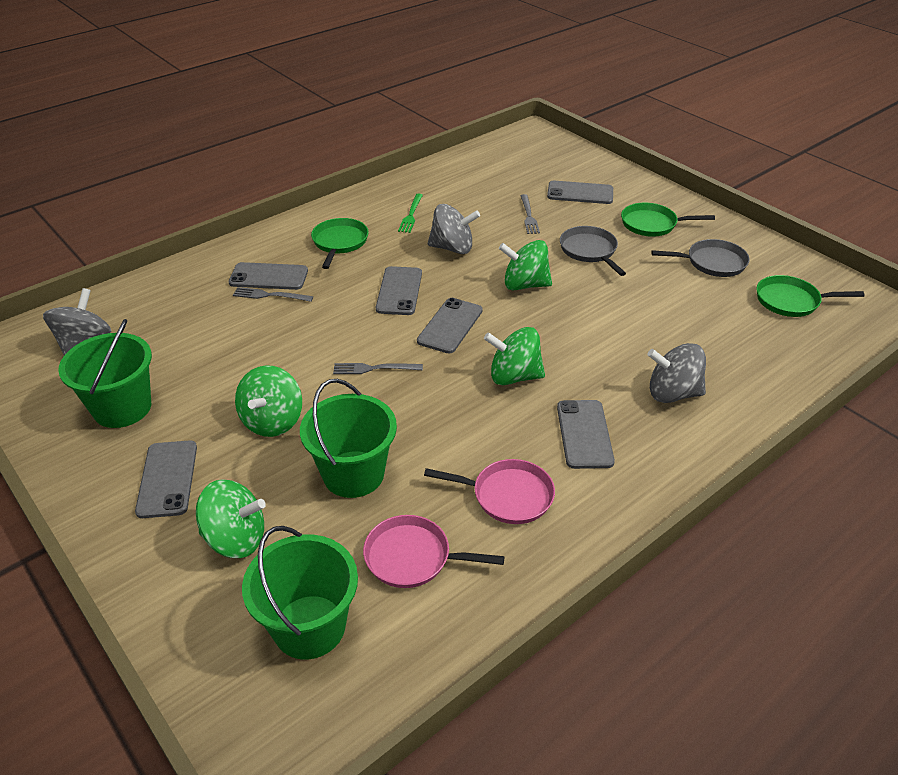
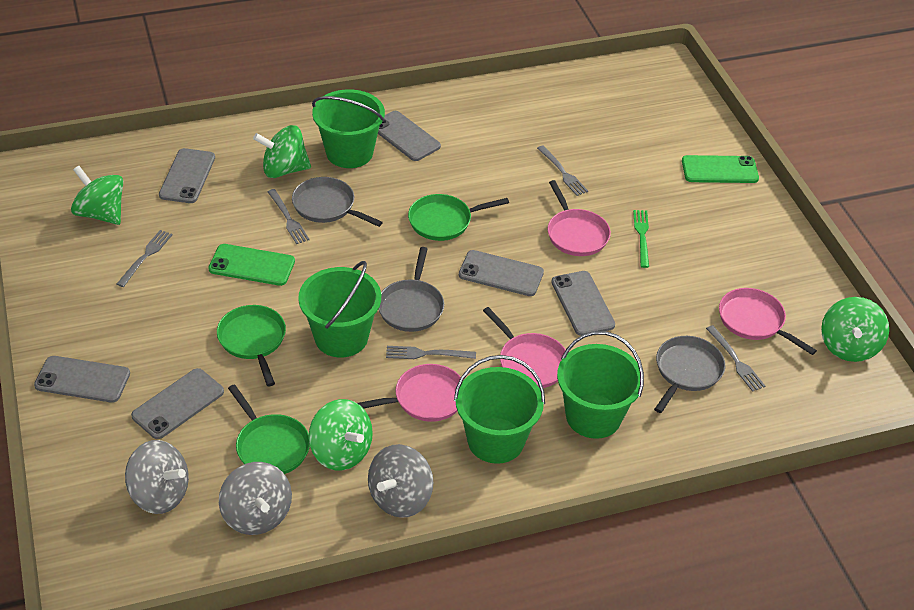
green bucket: 3 -> 4
green phone: 0 -> 2
grey fork: 3 -> 5
grey pan: 2 -> 3
pink pan: 2 -> 4

